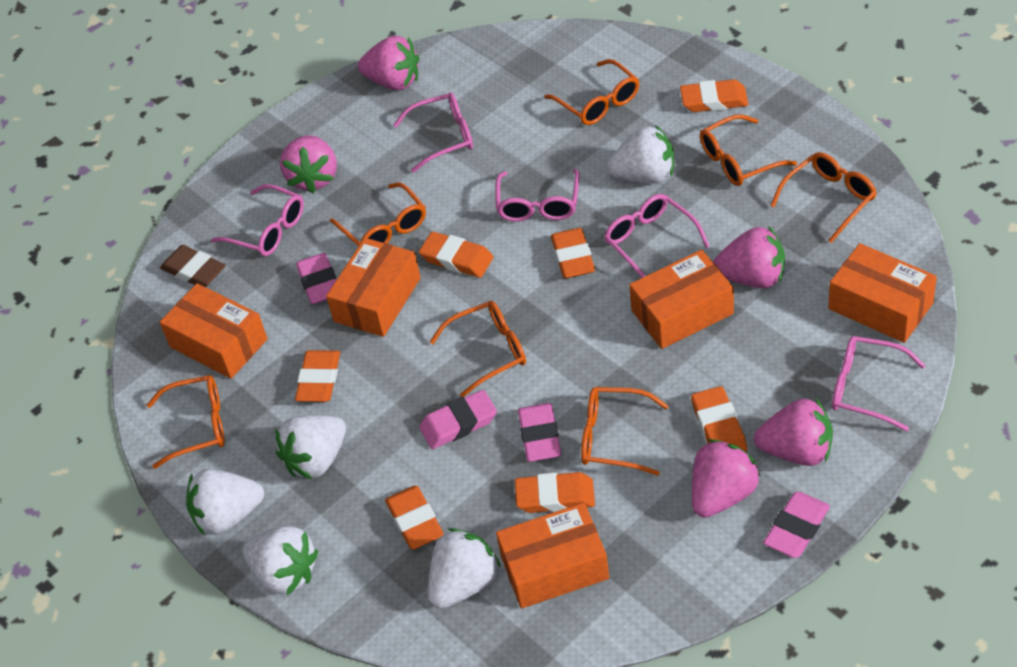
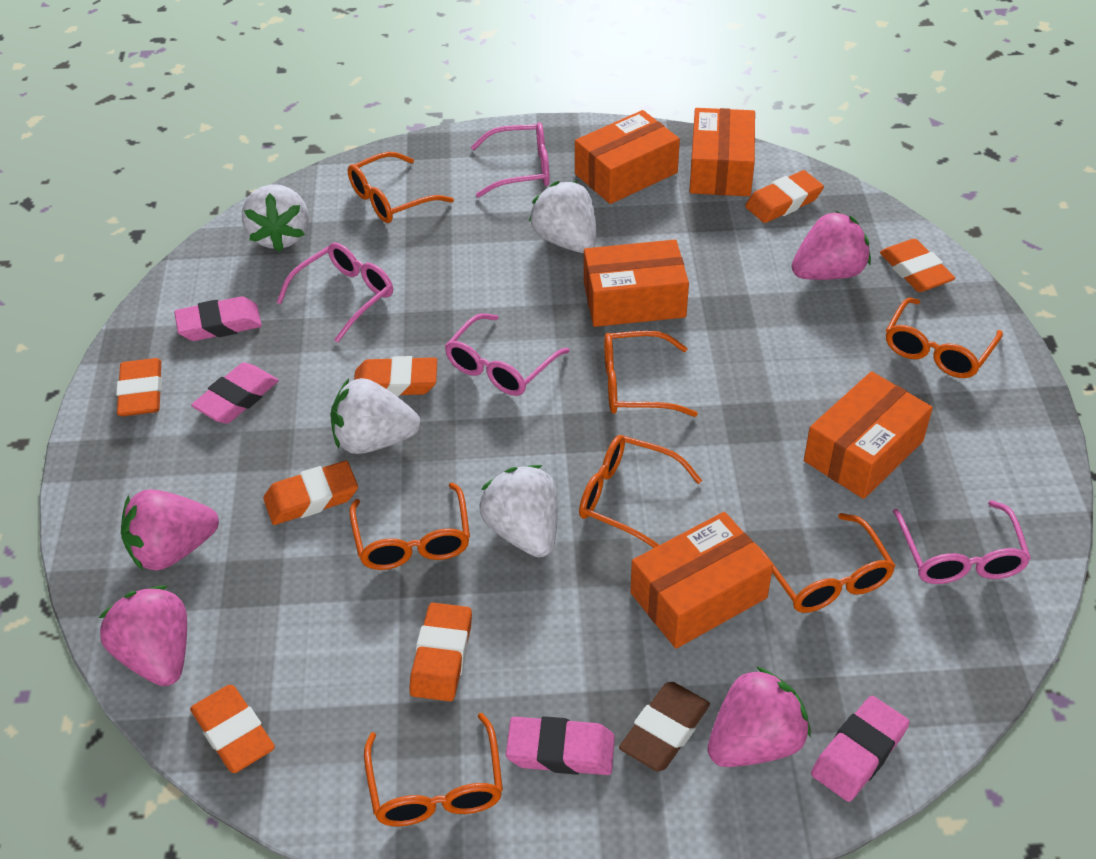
pink glasses: 5 -> 4
pink strawberry: 5 -> 4
white strawberry: 5 -> 4

